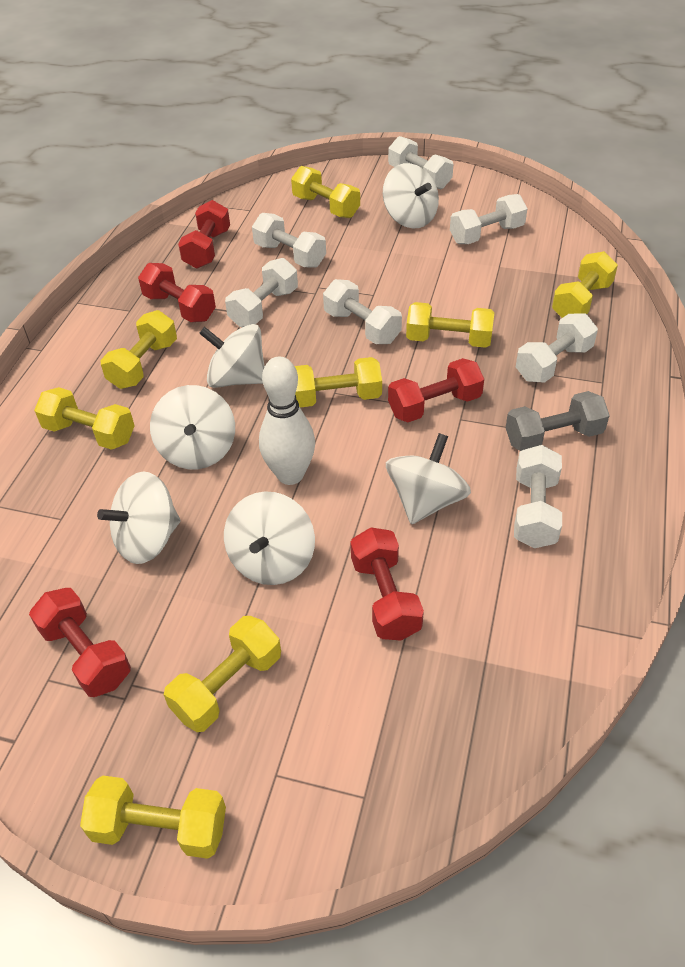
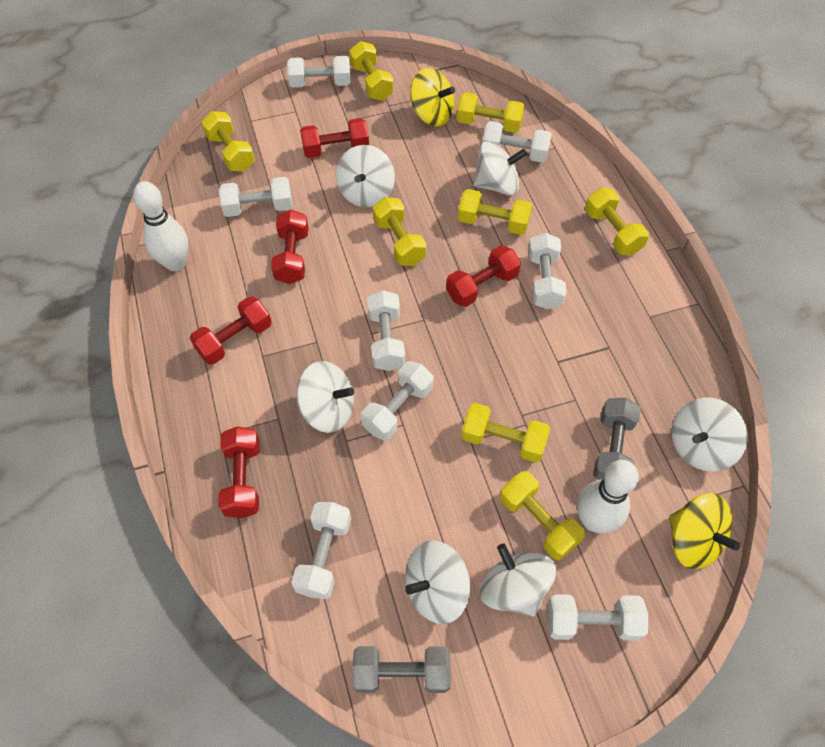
grey dumbbell: 1 -> 2
white bowling pin: 1 -> 2
white dumbbell: 7 -> 8
yellow spinning top: 0 -> 2

